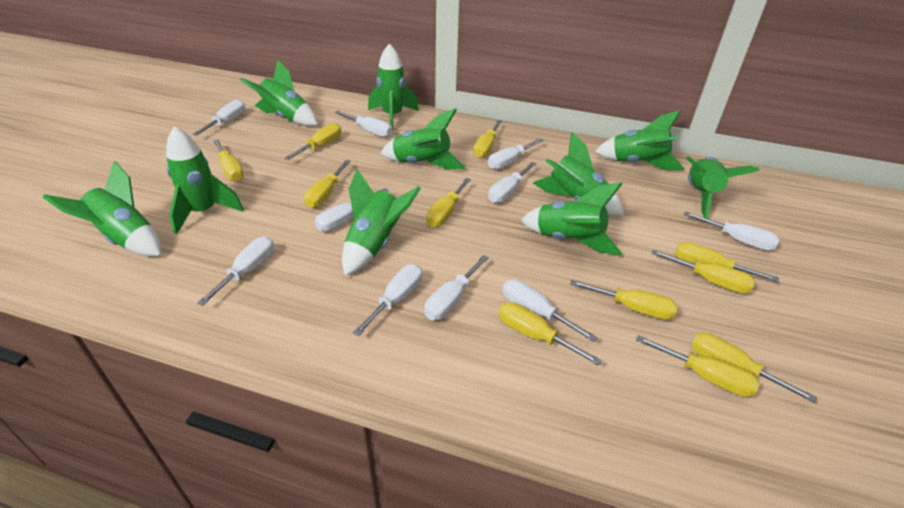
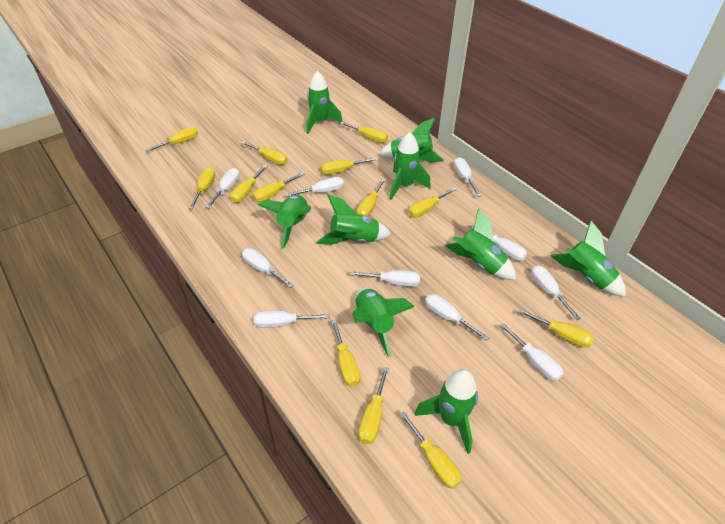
green rocket: 10 -> 9
yellow screwdriver: 11 -> 13

